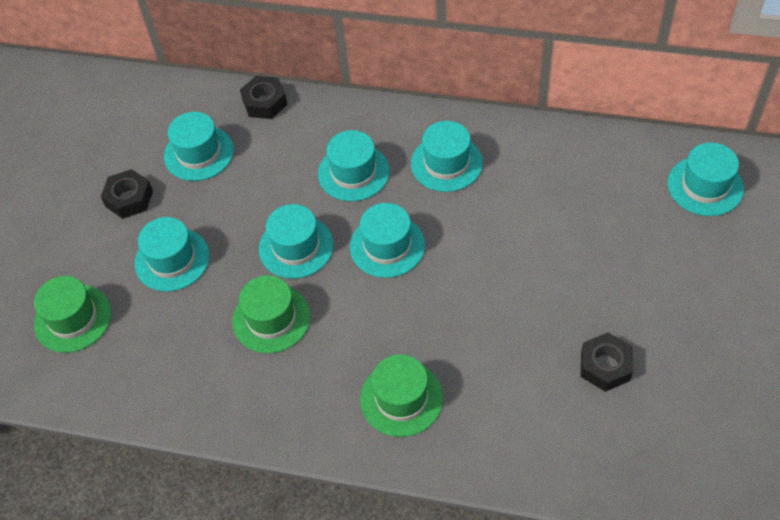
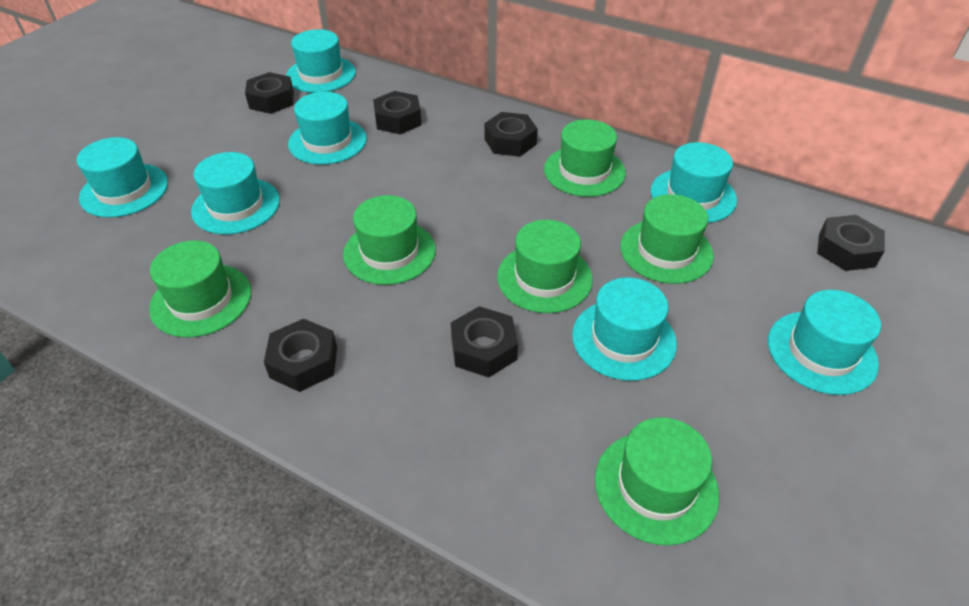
black nut: 3 -> 6
green hat: 3 -> 6

